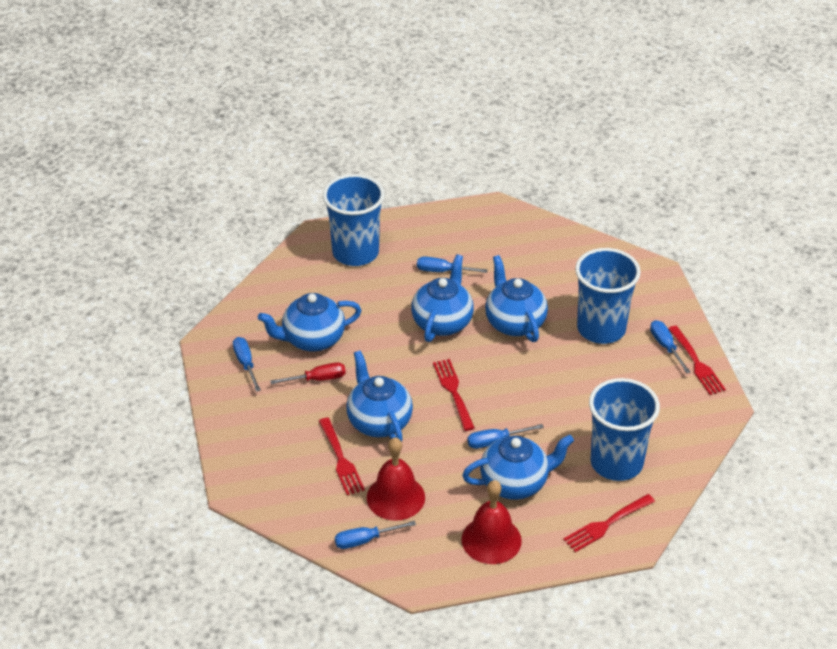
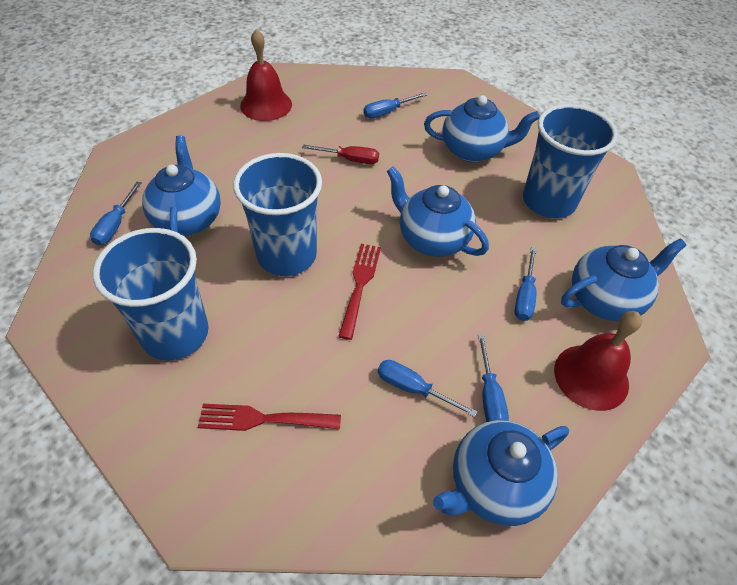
red fork: 4 -> 2

